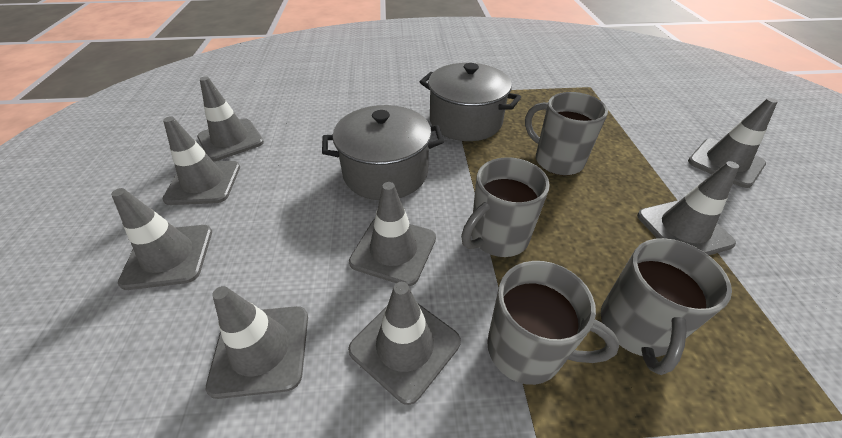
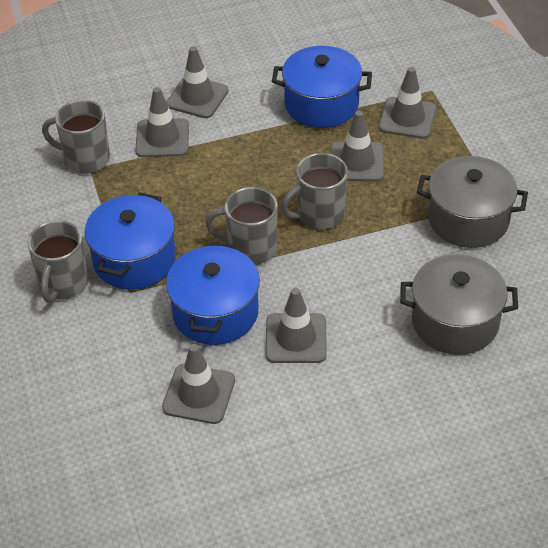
blue pot: 0 -> 3
grey traffic cone: 8 -> 6

